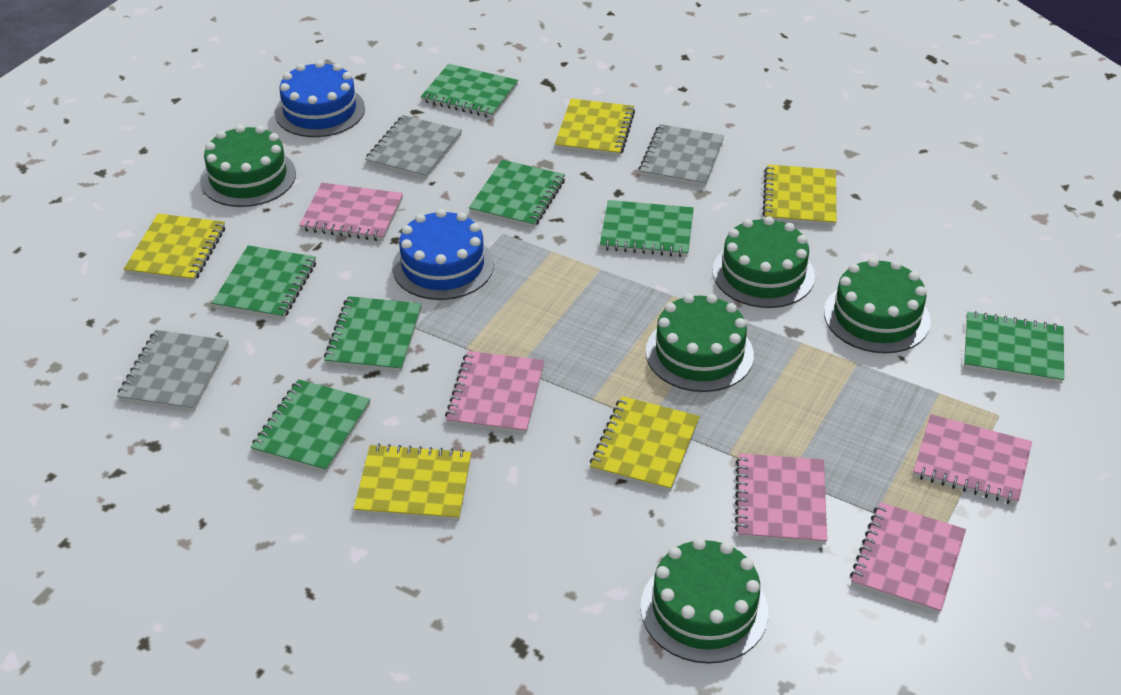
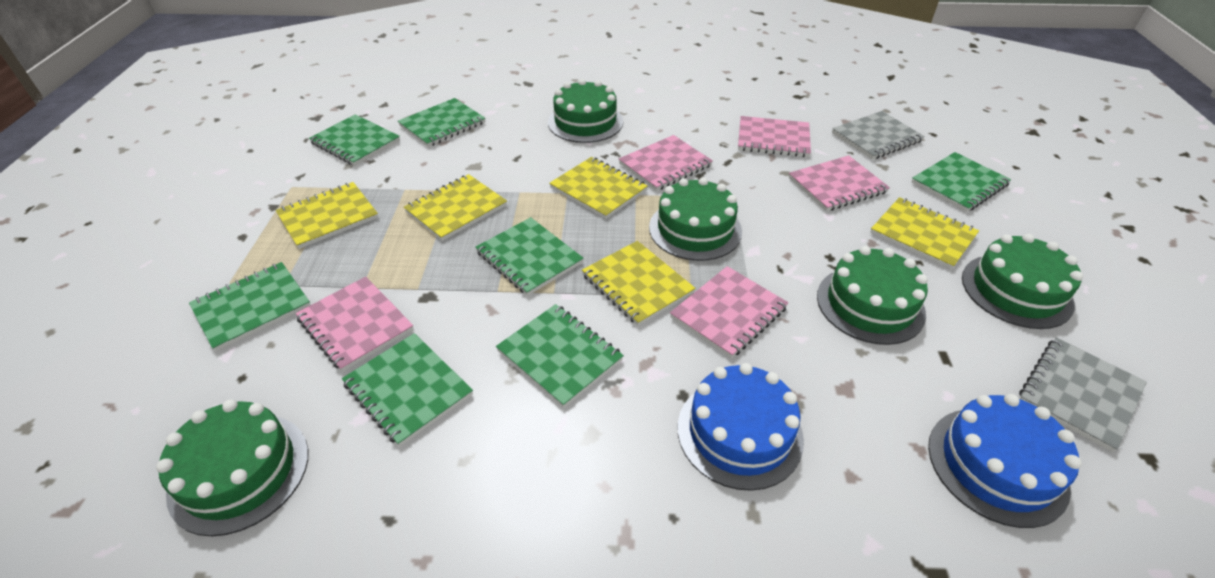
grey notebook: 3 -> 2

